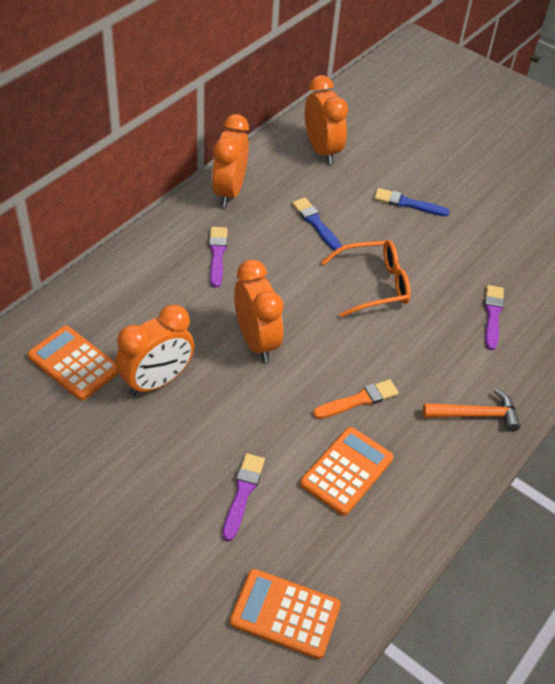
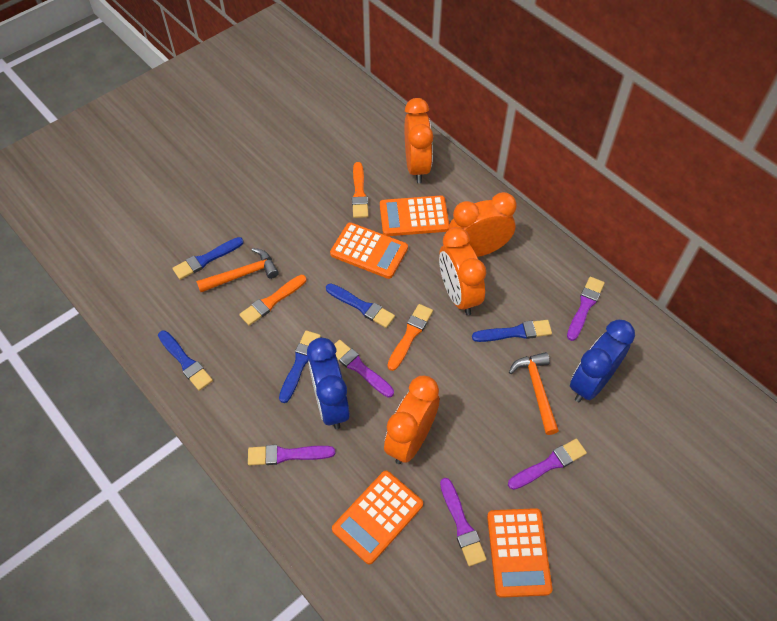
blue brush: 2 -> 5
blue clock: 0 -> 2
orange brush: 1 -> 3
orange calculator: 3 -> 4
orange glasses: 1 -> 0
orange hammer: 1 -> 2
purple brush: 3 -> 5

